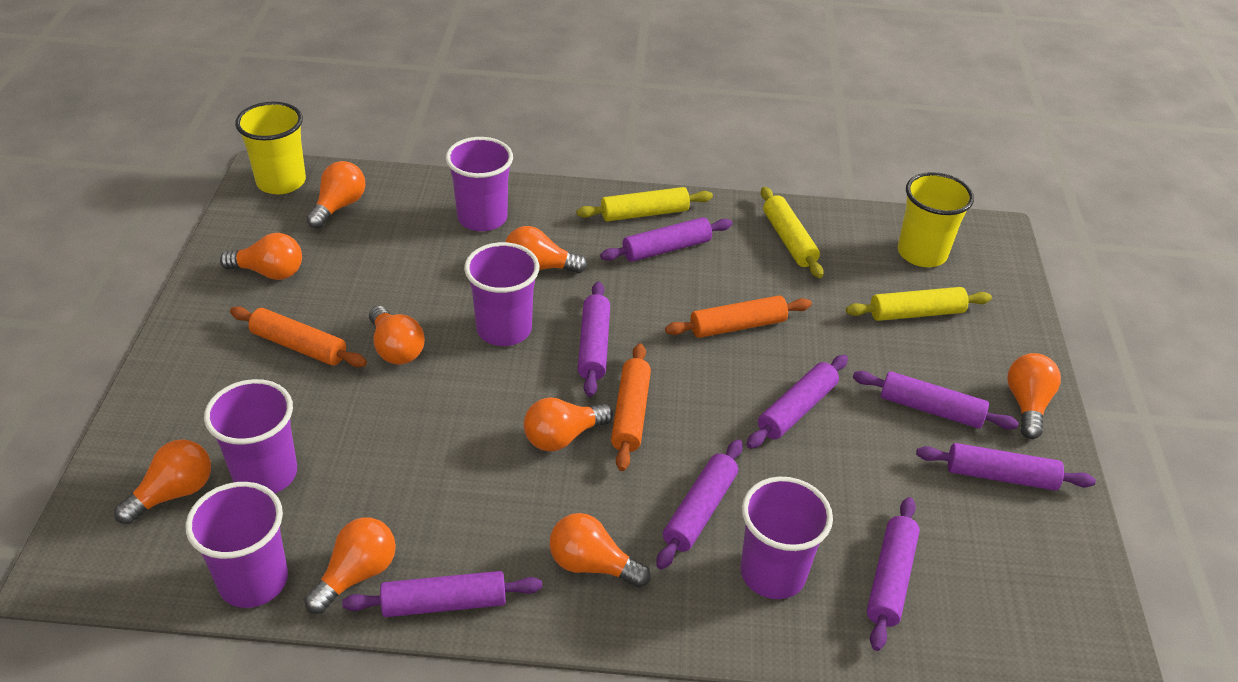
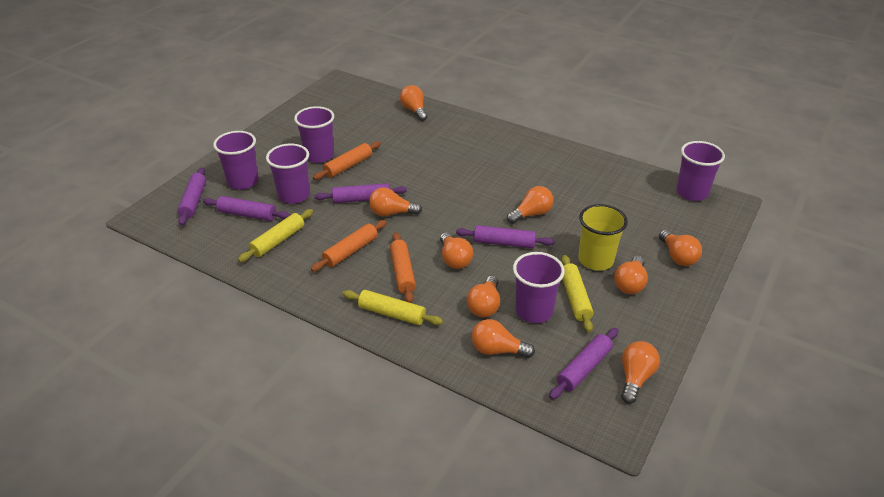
purple rolling pin: 8 -> 5
yellow cup: 2 -> 1

